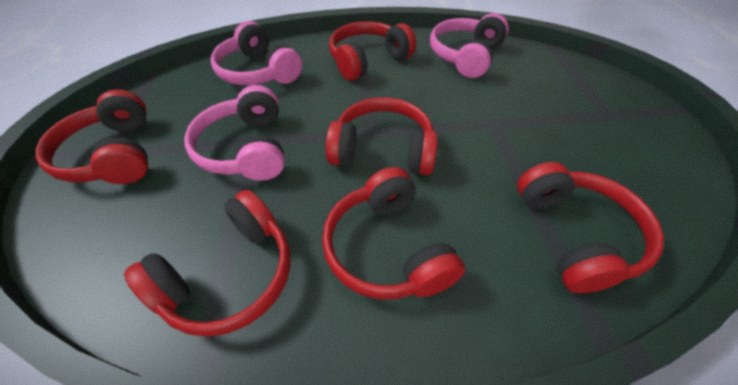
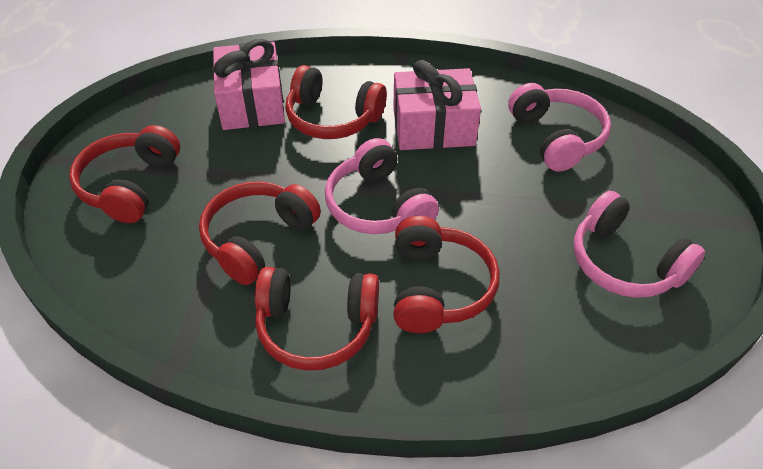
pink gift: 0 -> 2
red headphones: 6 -> 5

